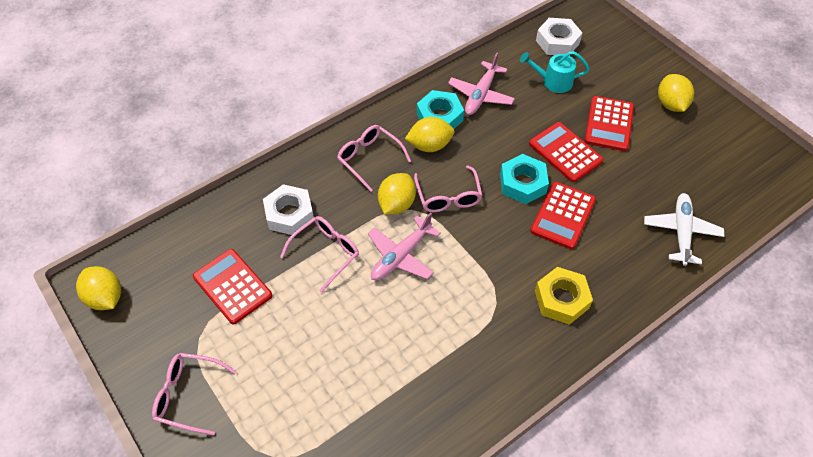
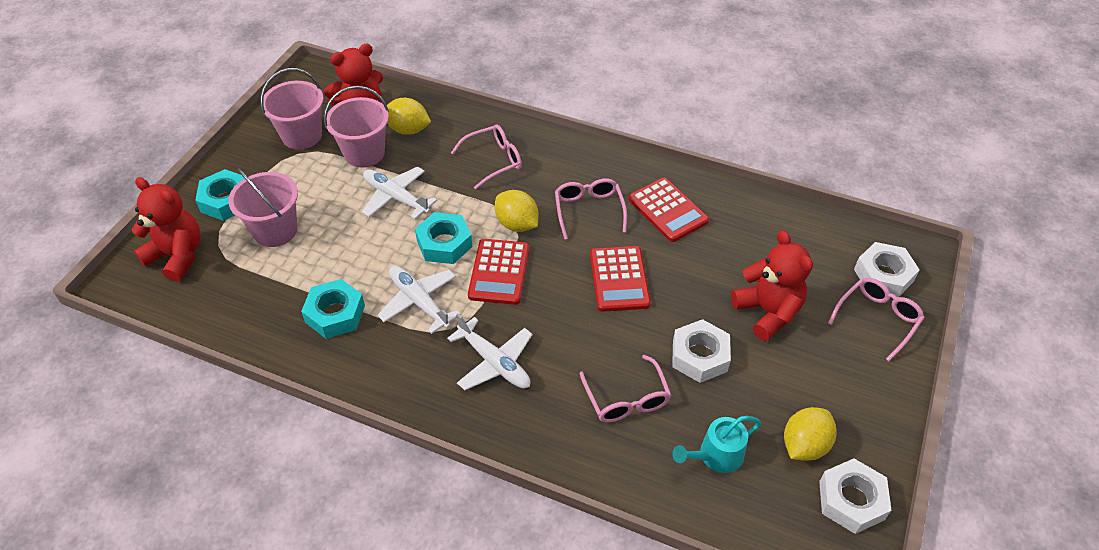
pink bucket: 0 -> 3
pink plane: 2 -> 0
red calculator: 4 -> 3
red teddy bear: 0 -> 3
turquoise nut: 2 -> 3
white nut: 2 -> 3
white plane: 1 -> 3
yellow lemon: 4 -> 3
yellow nut: 1 -> 0

